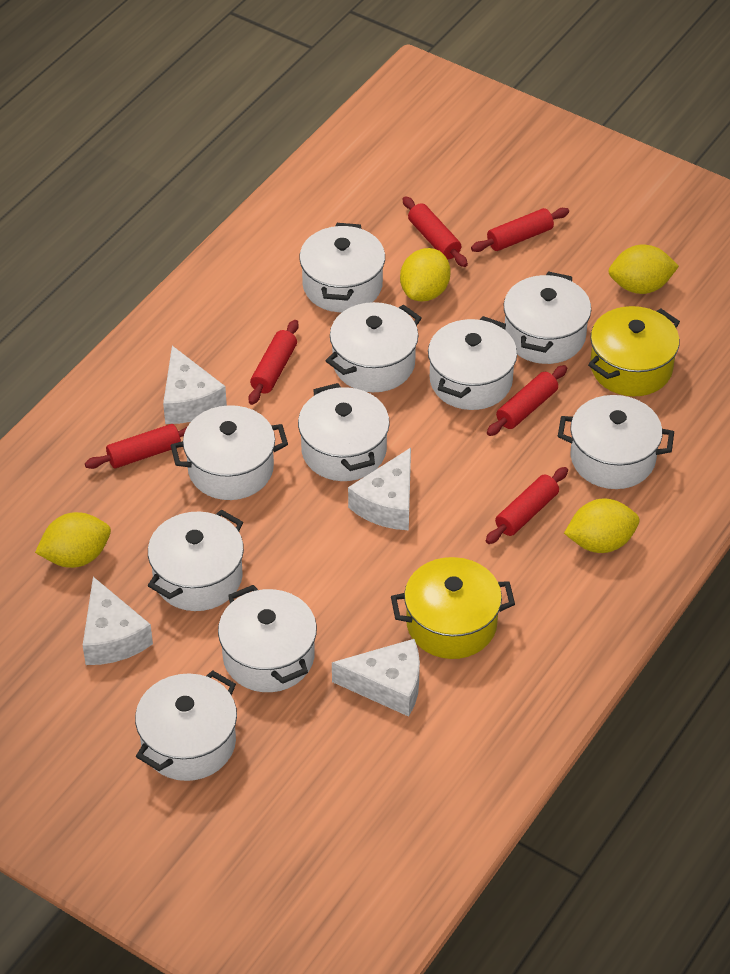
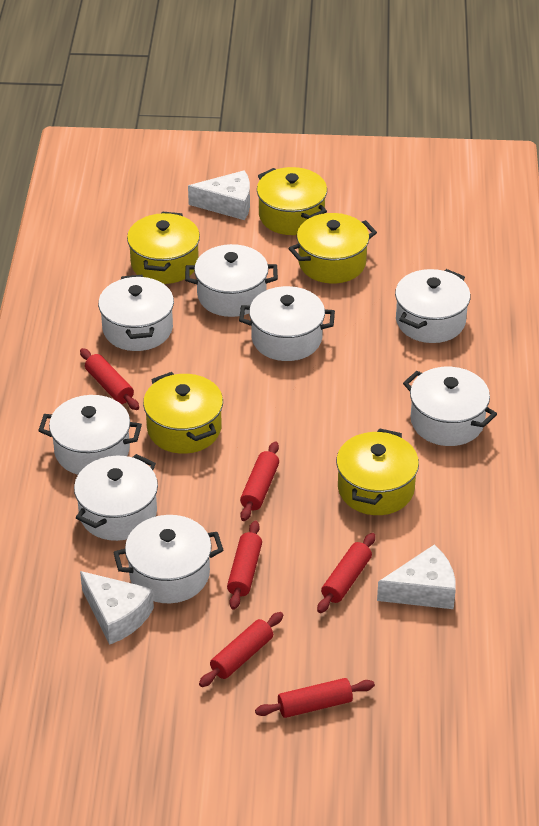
white cheese: 4 -> 3
white pot: 10 -> 8
yellow lemon: 4 -> 0
yellow pot: 2 -> 5

